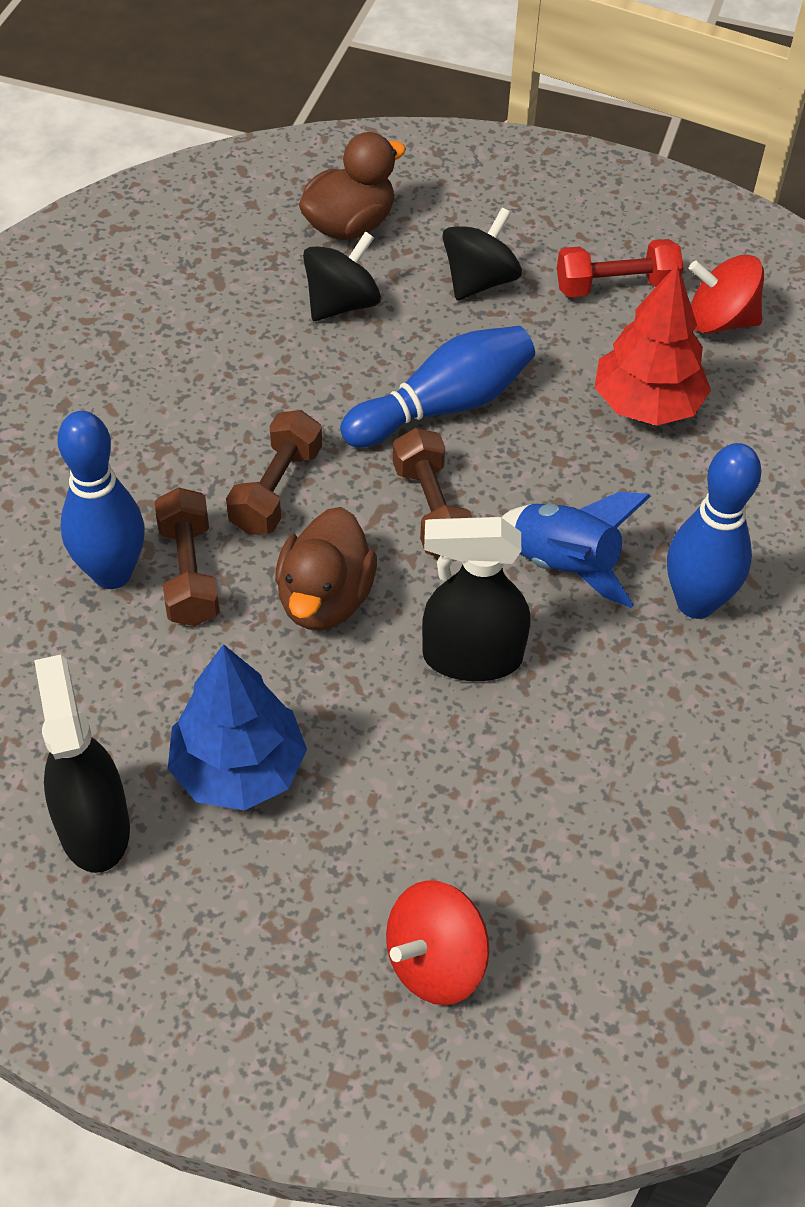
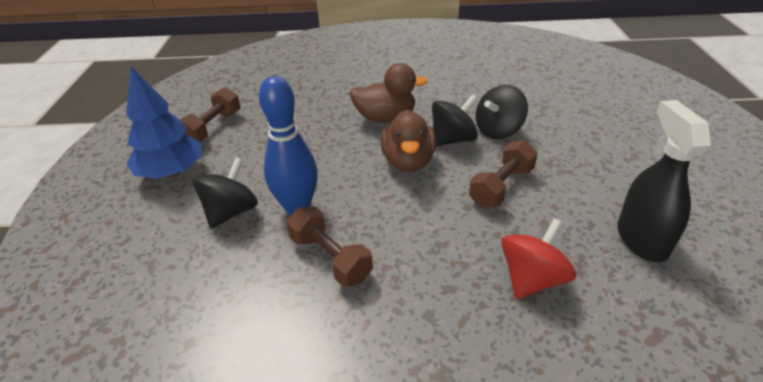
black spinning top: 2 -> 3
black spray bottle: 2 -> 1
blue bowling pin: 3 -> 1
blue rocket: 1 -> 0
red dumbbell: 1 -> 0
red spinning top: 2 -> 1
red tree: 1 -> 0

